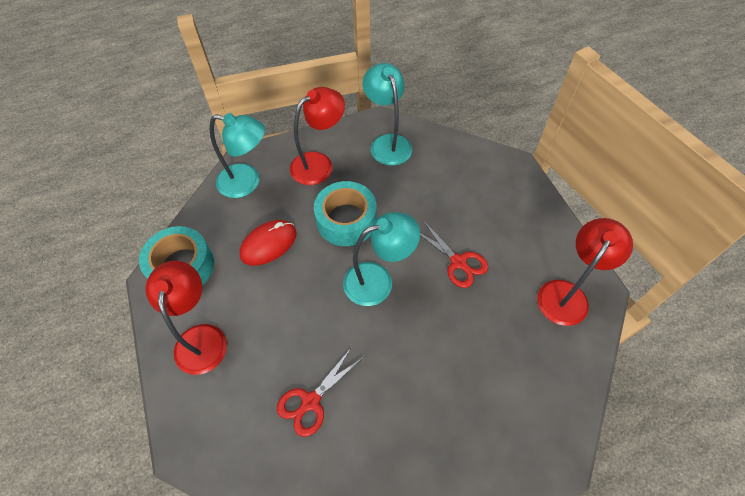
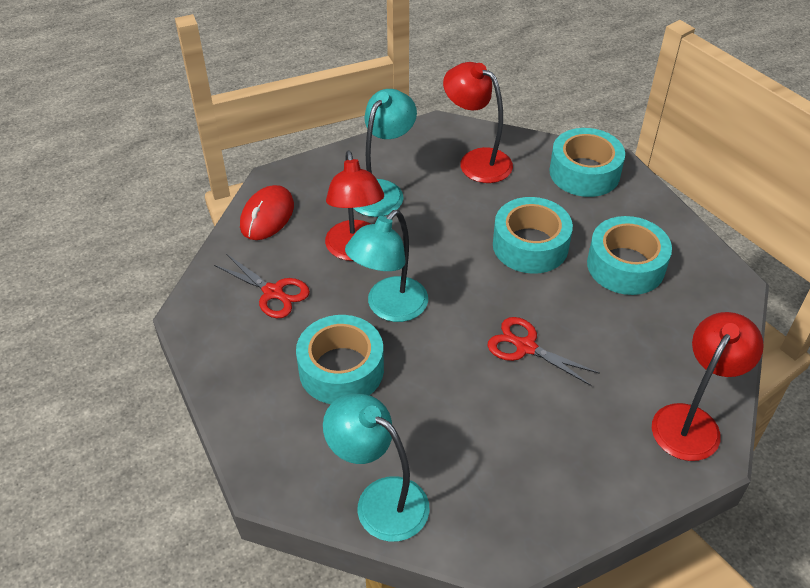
turquoise tape: 2 -> 4

